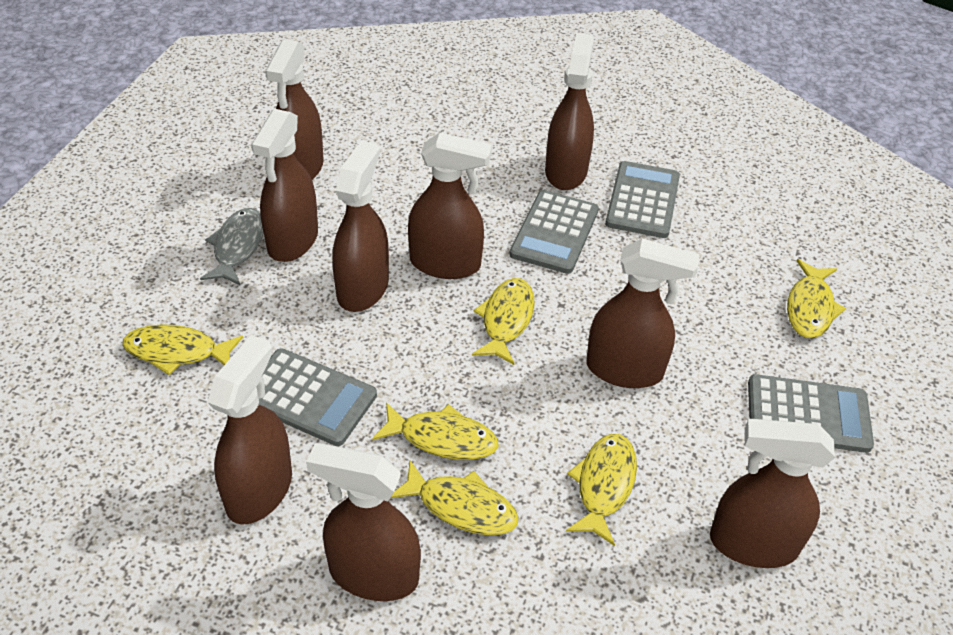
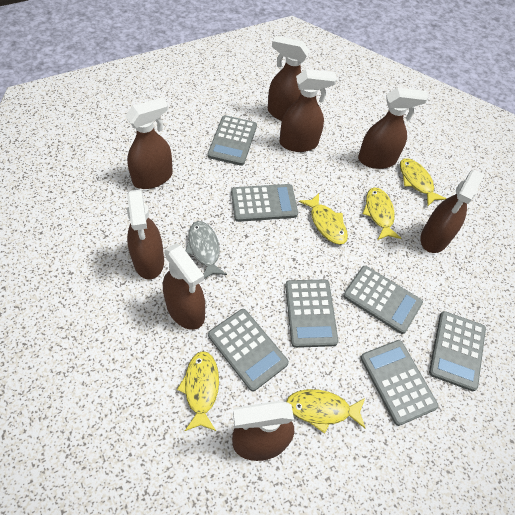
brown spray bottle: 9 -> 8
grey calculator: 4 -> 7
yellow fish: 6 -> 5

